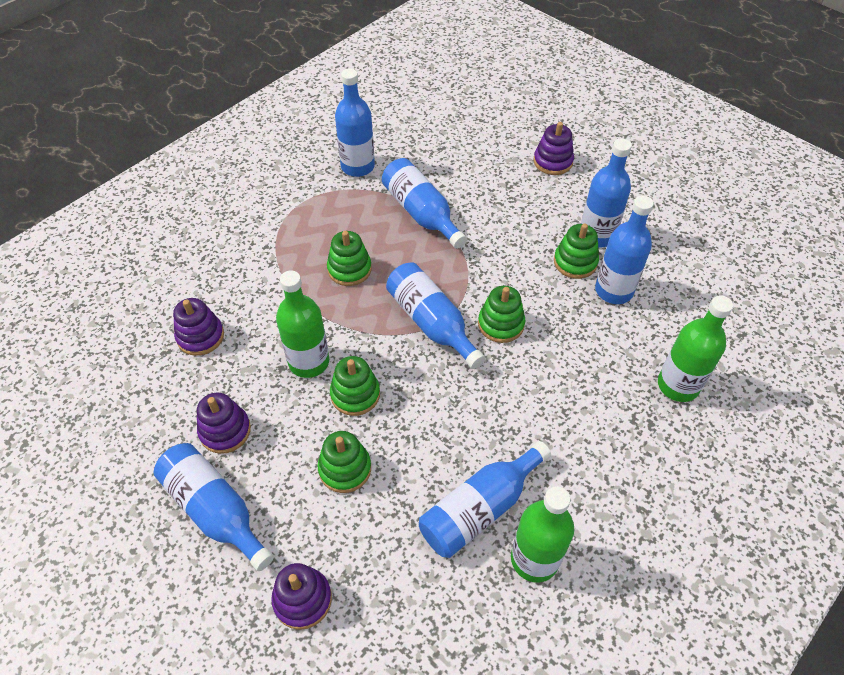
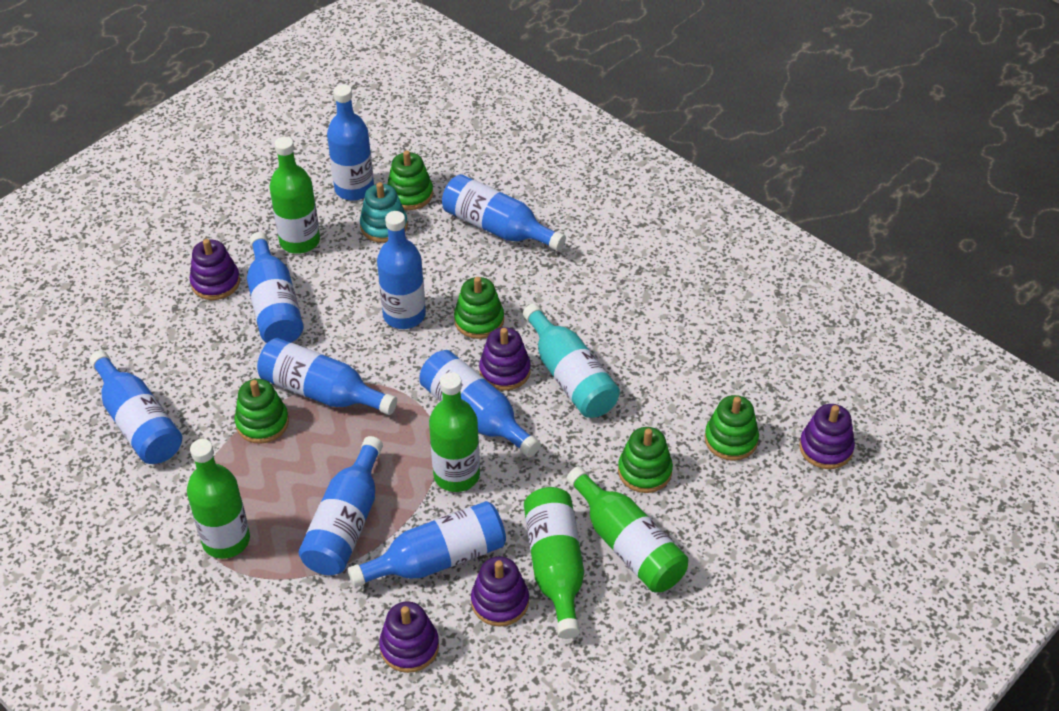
blue bottle: 7 -> 9
green bottle: 3 -> 5
purple stacking toy: 4 -> 5
turquoise bottle: 0 -> 1
turquoise stacking toy: 0 -> 1

